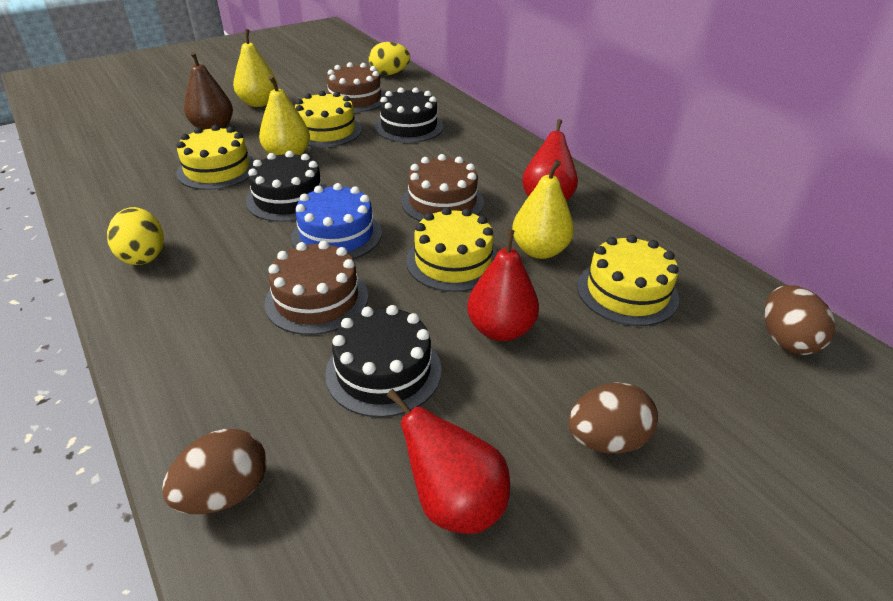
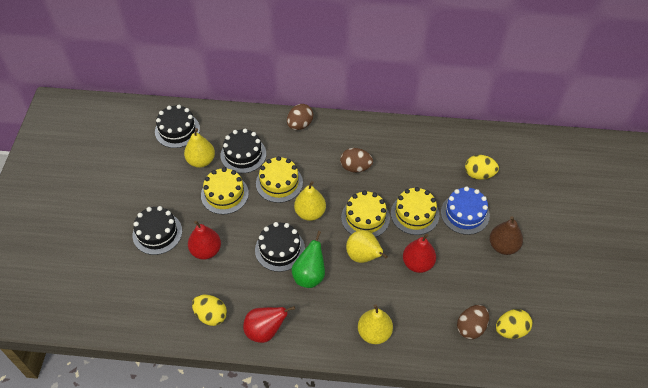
black cake: 3 -> 4
brown cake: 3 -> 0
green pear: 0 -> 1
yellow egg: 2 -> 3
yellow pear: 3 -> 4

